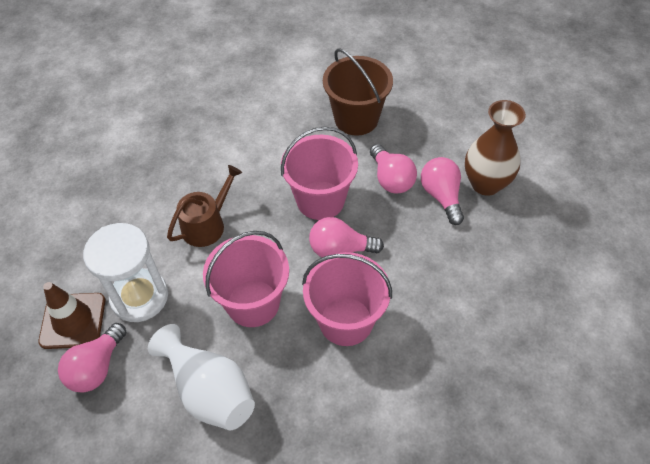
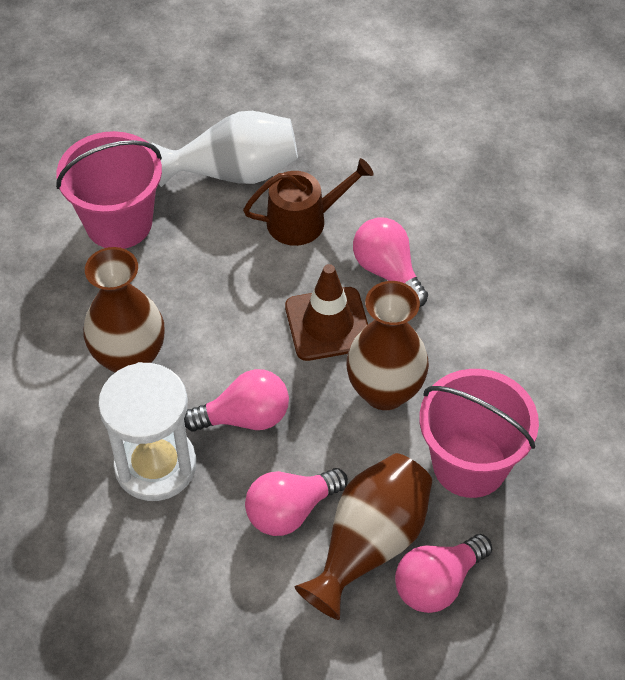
brown bucket: 1 -> 0
brown vase: 1 -> 3
pink bucket: 3 -> 2

